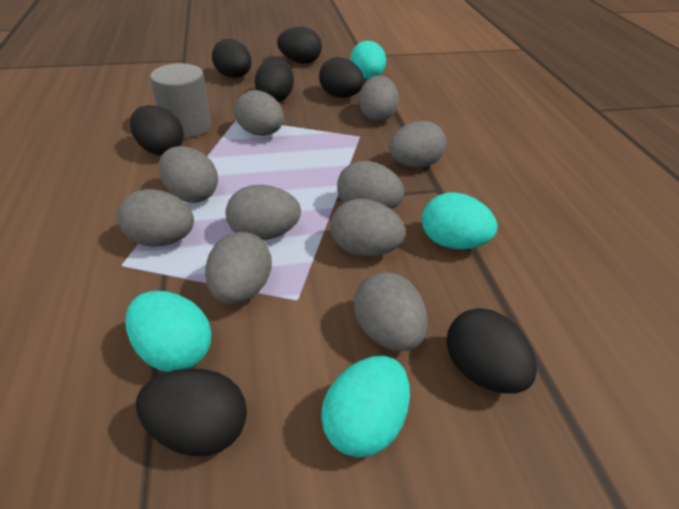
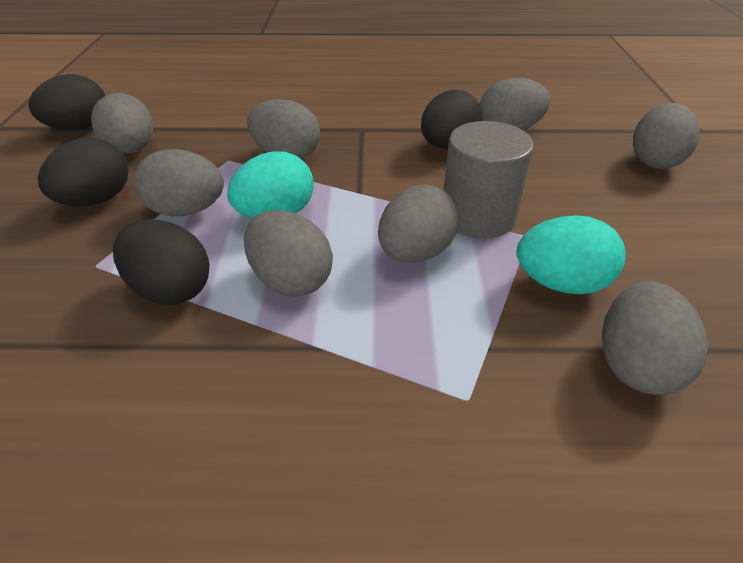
black egg: 7 -> 4
grey egg: 10 -> 8
turquoise egg: 4 -> 2

